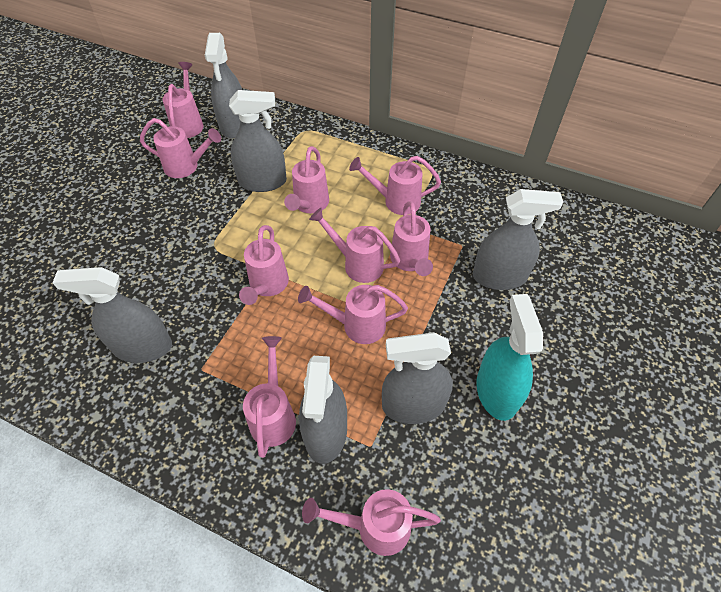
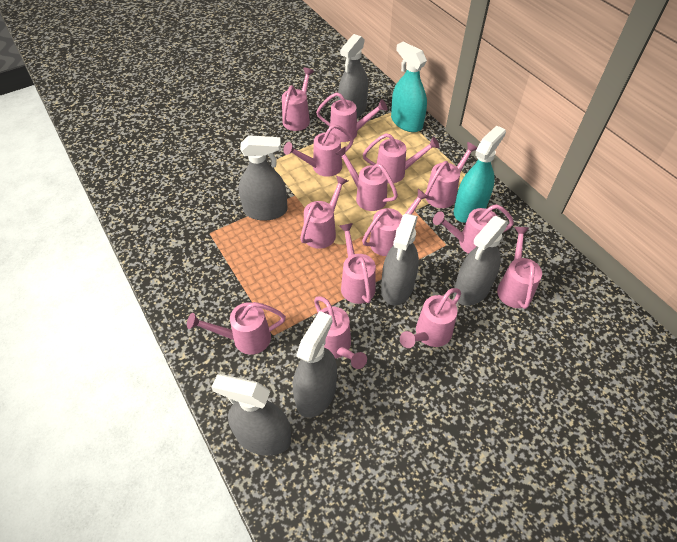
pink watering can: 10 -> 14
turquoise spray bottle: 1 -> 2

